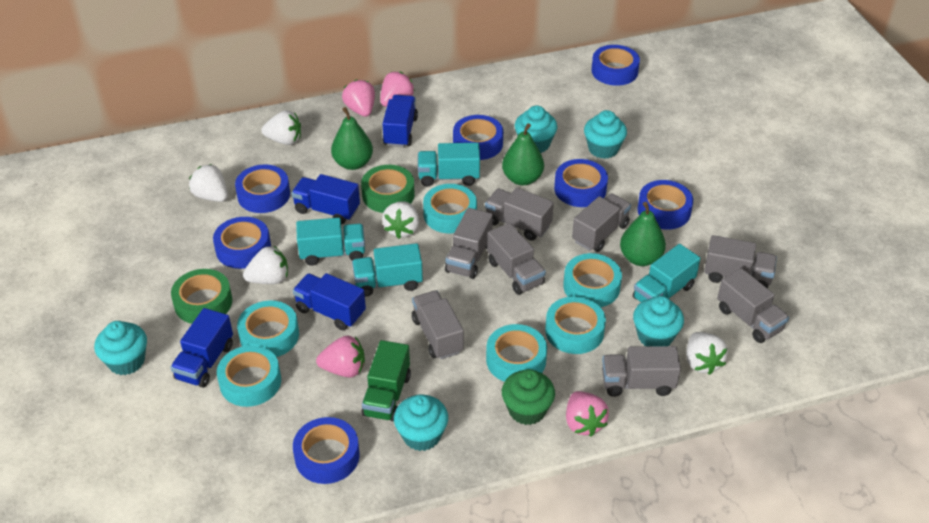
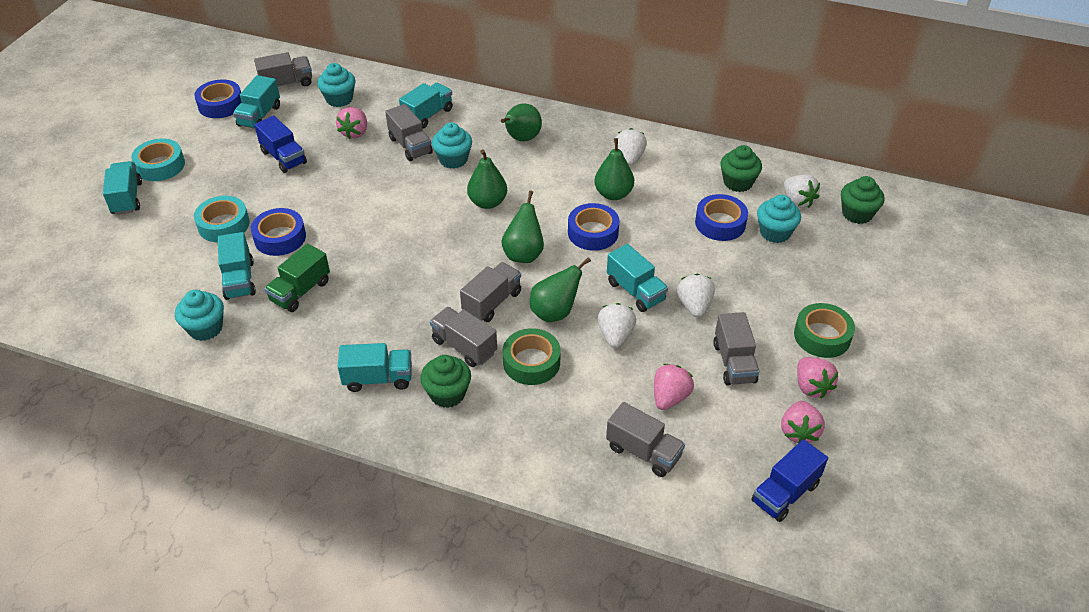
blue tape: 7 -> 4
blue truck: 4 -> 2
green cupcake: 1 -> 3
green pear: 3 -> 5
grey truck: 8 -> 6
turquoise cupcake: 5 -> 4
turquoise tape: 6 -> 2
turquoise truck: 4 -> 6
white strawberry: 5 -> 4

